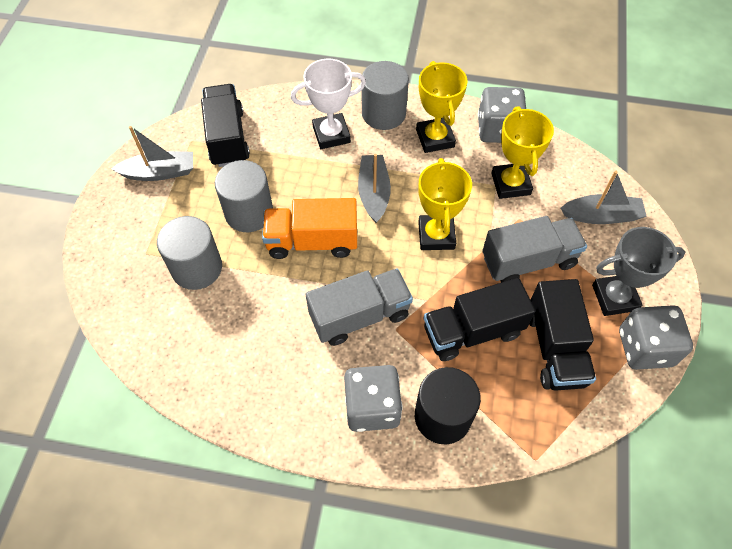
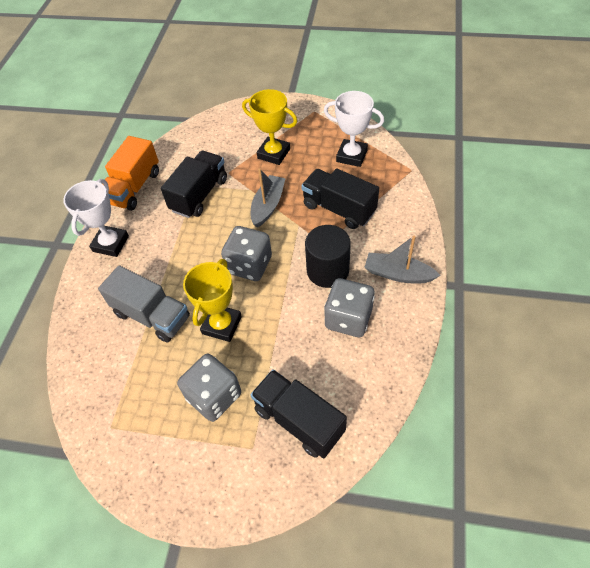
grey boat: 3 -> 2
grey cylinder: 3 -> 0
grey trophy: 1 -> 0
grey truck: 2 -> 1
white trophy: 1 -> 2
yellow trophy: 3 -> 2

